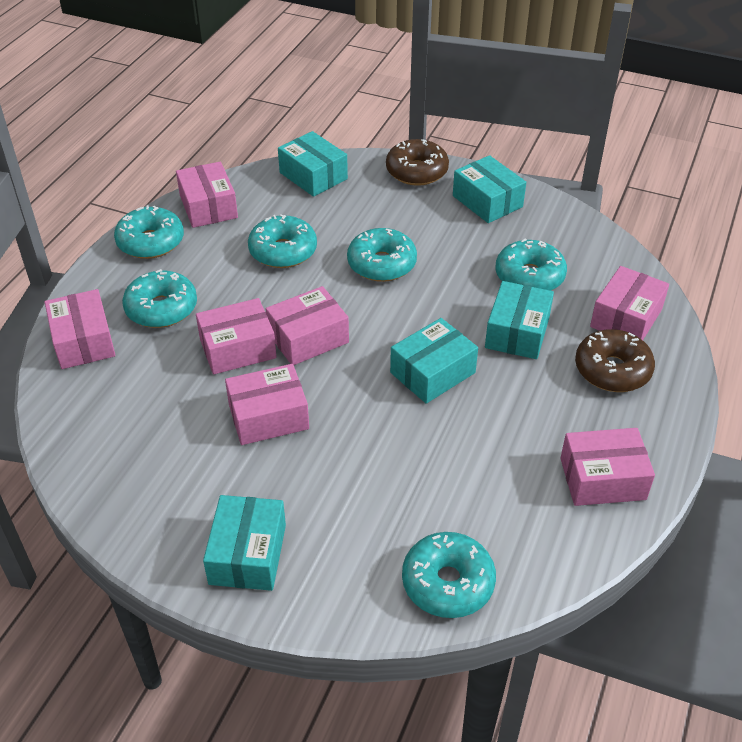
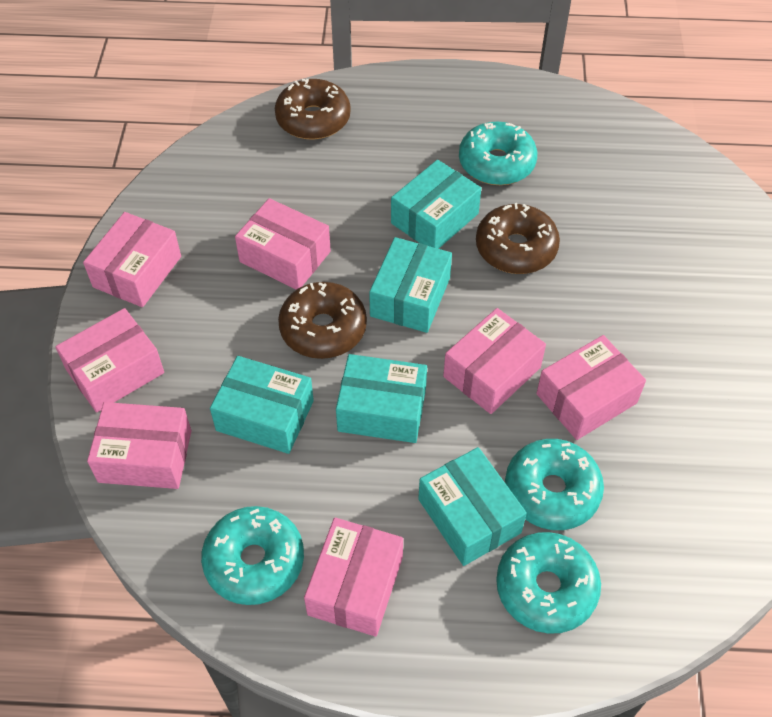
brown donut: 2 -> 3
turquoise donut: 6 -> 4

